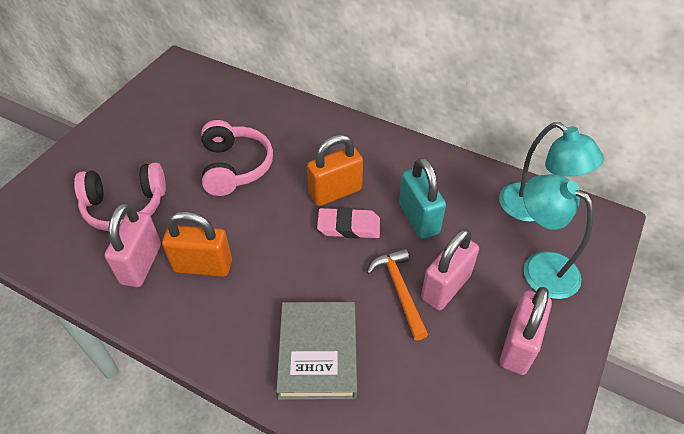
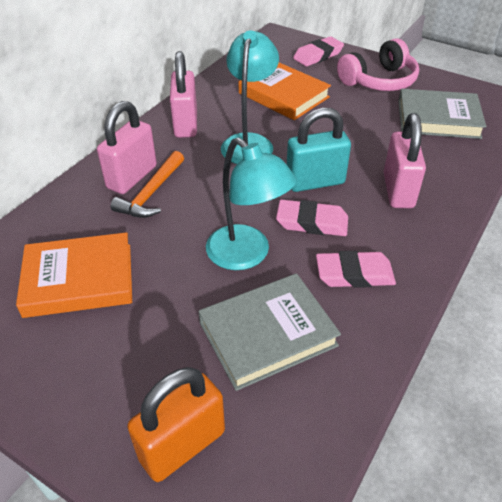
grey book: 1 -> 2
orange book: 0 -> 2
orange padlock: 2 -> 1
pink eraser: 1 -> 3
pink headphones: 2 -> 1

